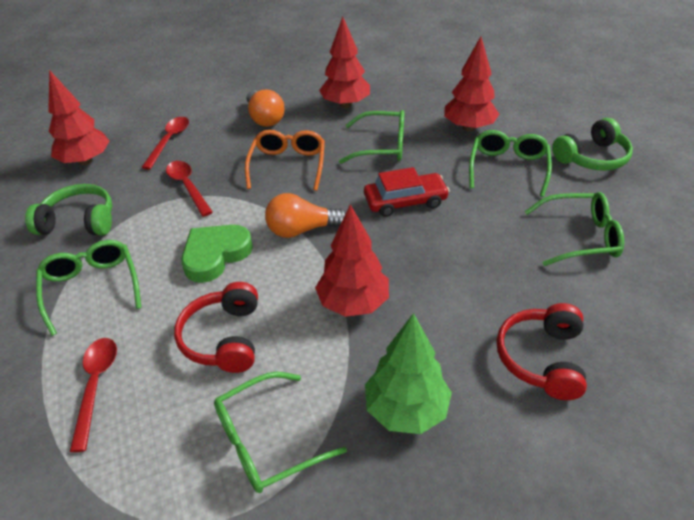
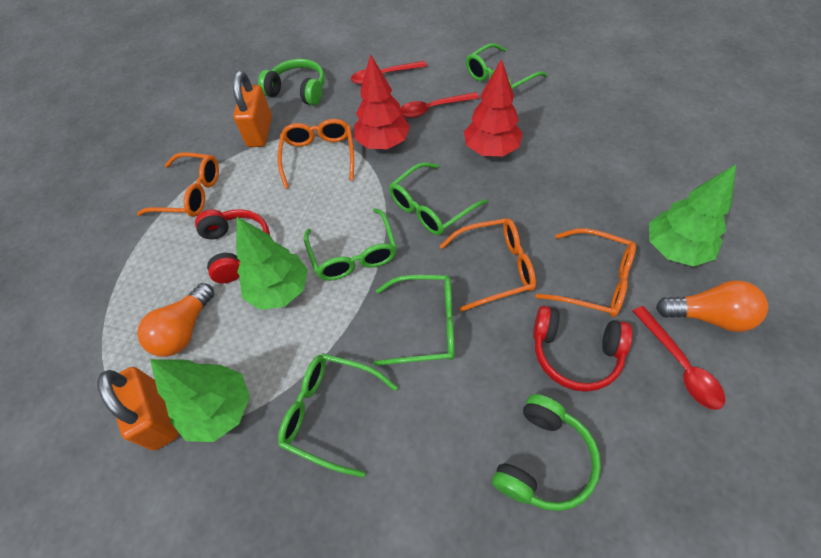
green heart: 1 -> 0
green tree: 1 -> 3
orange glasses: 1 -> 4
orange padlock: 0 -> 2
red car: 1 -> 0
red tree: 4 -> 2

